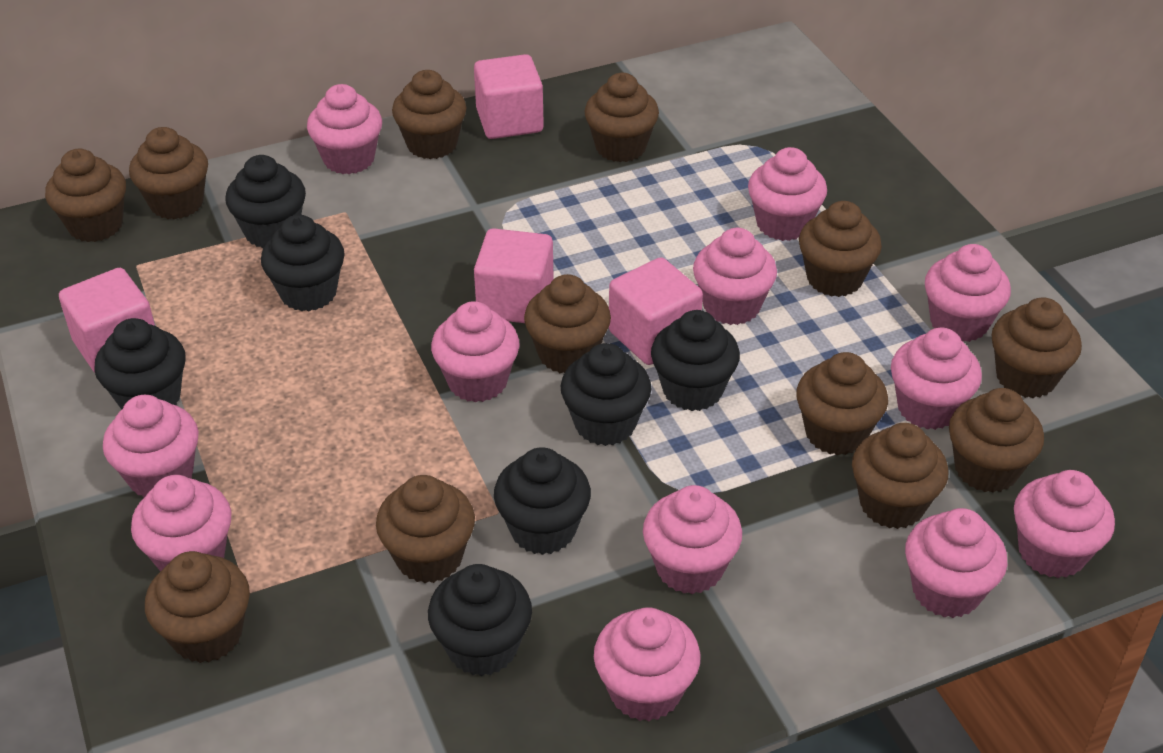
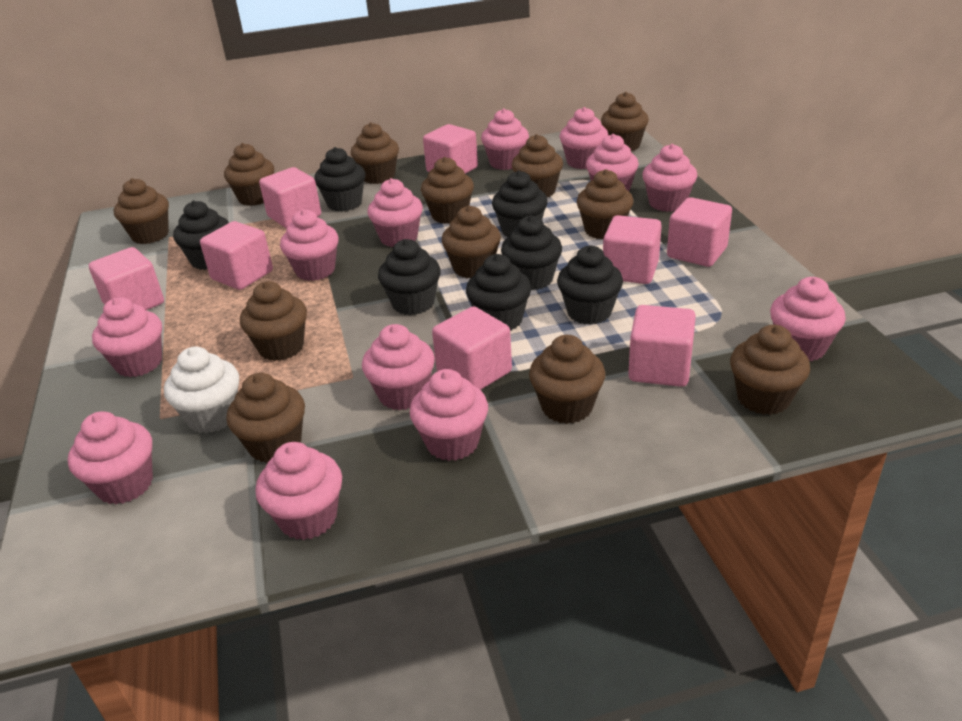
pink cube: 4 -> 8
white cupcake: 0 -> 1

